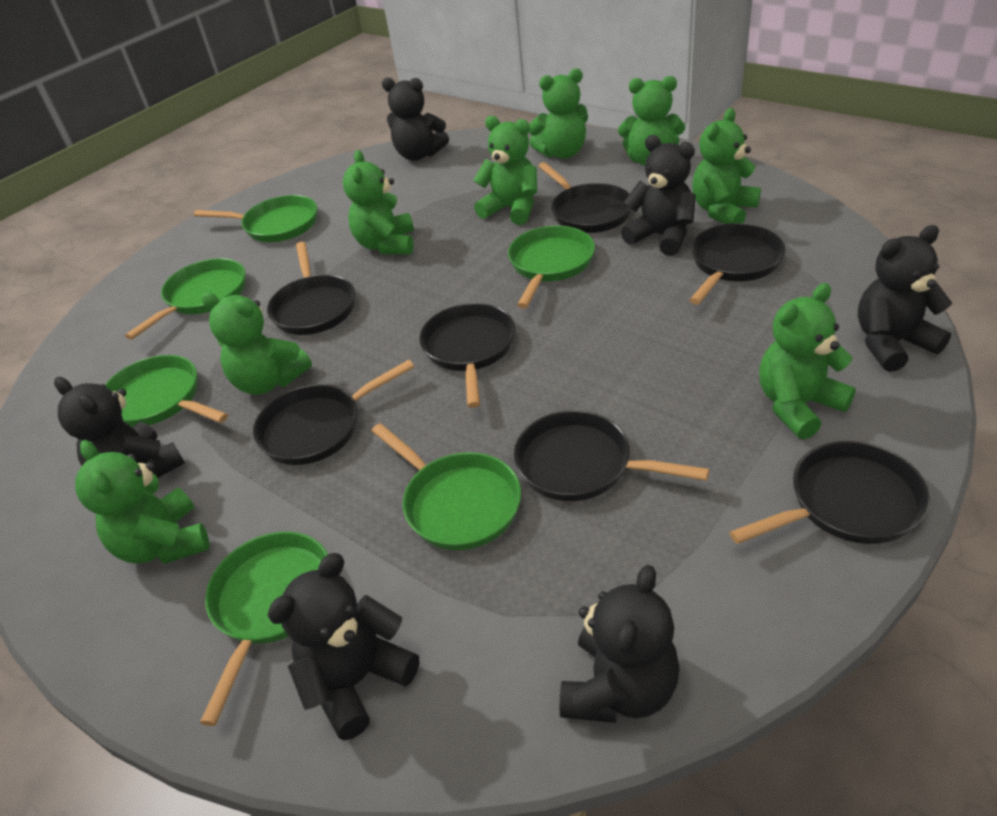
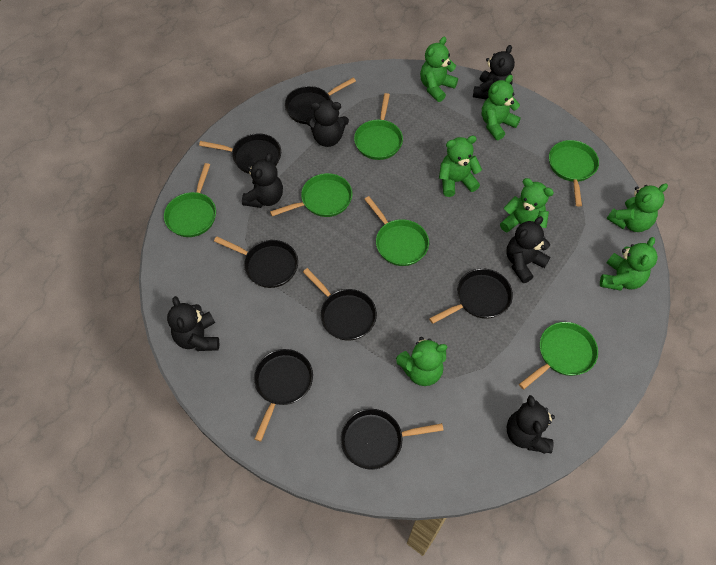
green teddy bear: 8 -> 7

